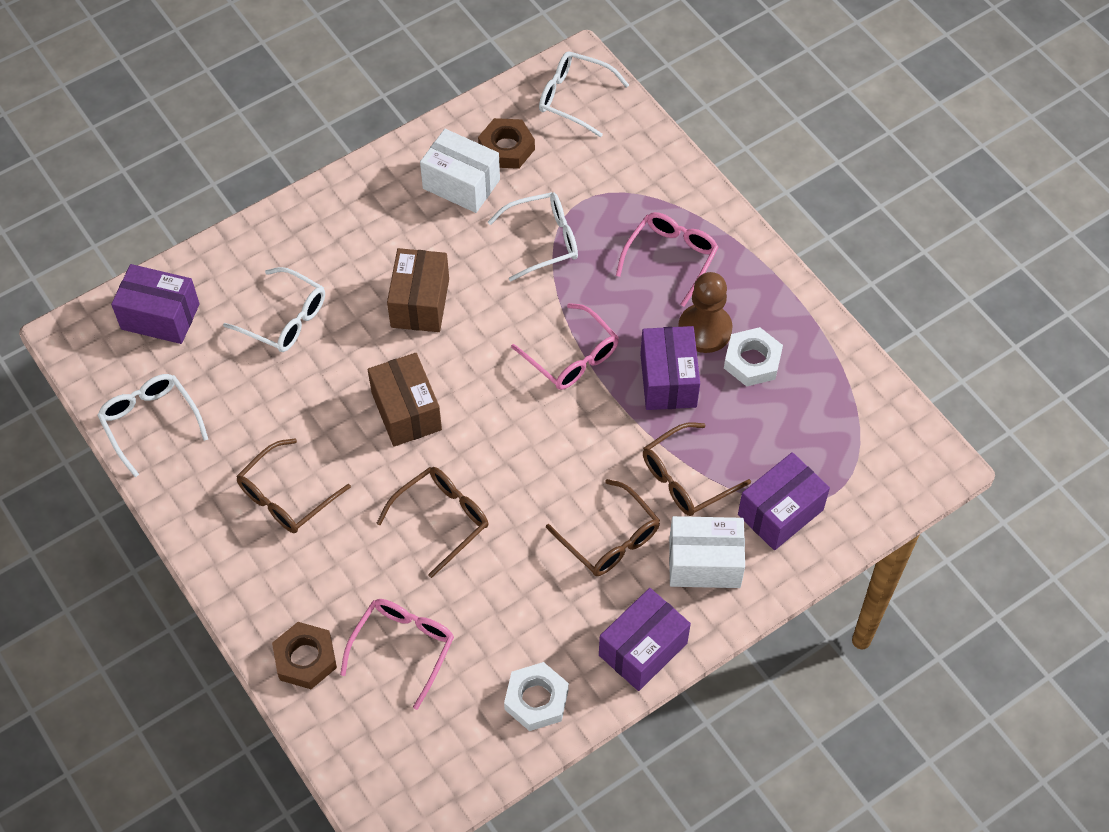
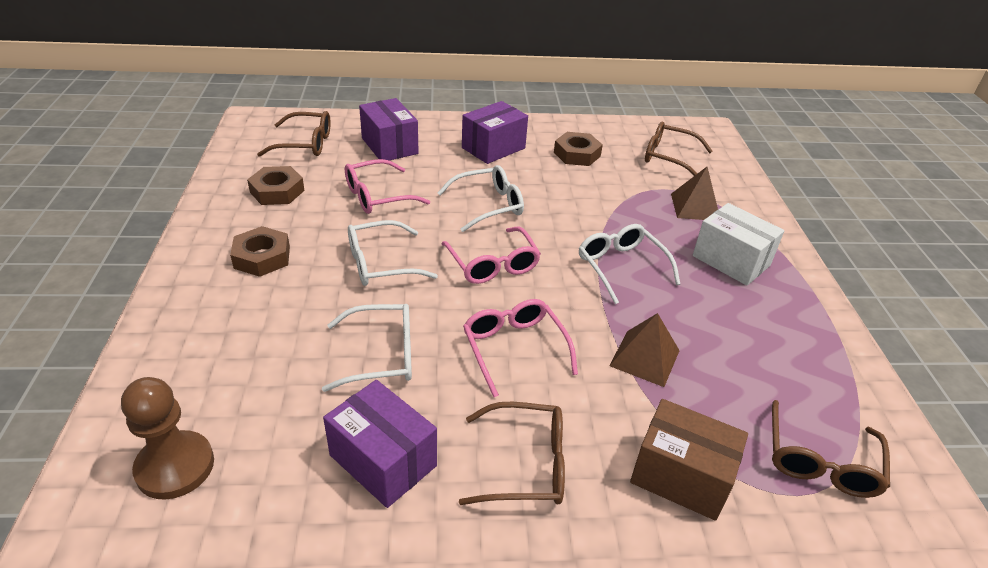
brown box: 2 -> 1
brown nut: 2 -> 3
brown pyramid: 0 -> 2
purple box: 4 -> 3
white box: 2 -> 1
white nut: 2 -> 0

